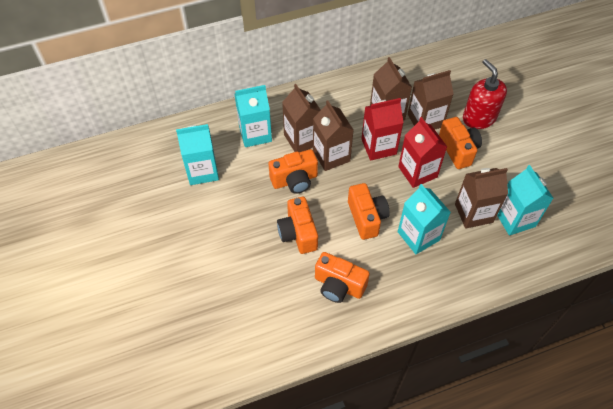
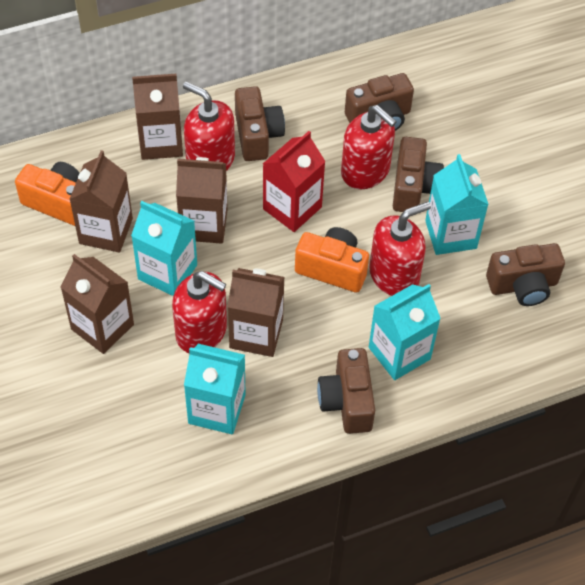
brown camera: 0 -> 5
orange camera: 5 -> 2
red carton: 2 -> 1
red soap dispenser: 1 -> 4

